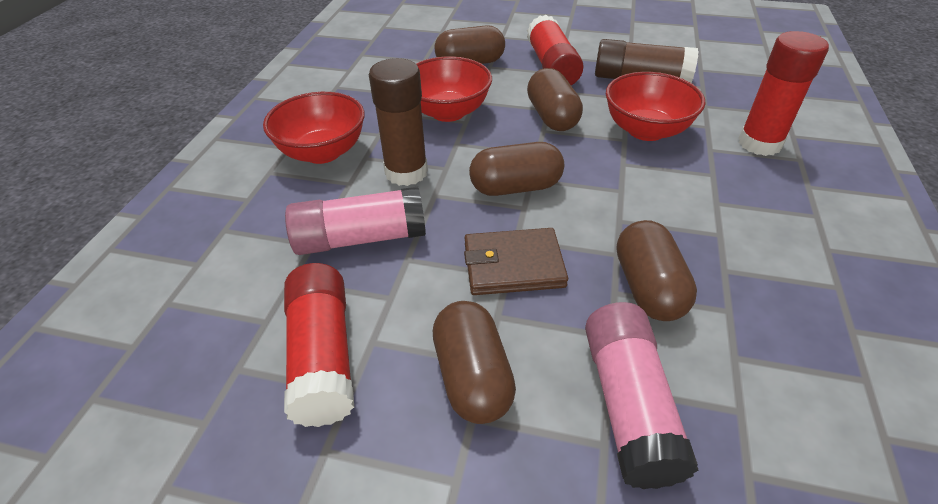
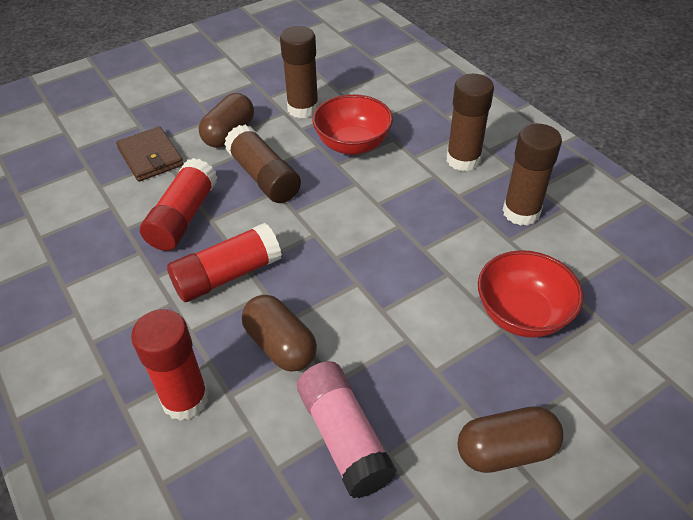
brown capsule: 5 -> 3
brown glue stick: 2 -> 4
pink glue stick: 2 -> 1
red bowl: 3 -> 2

